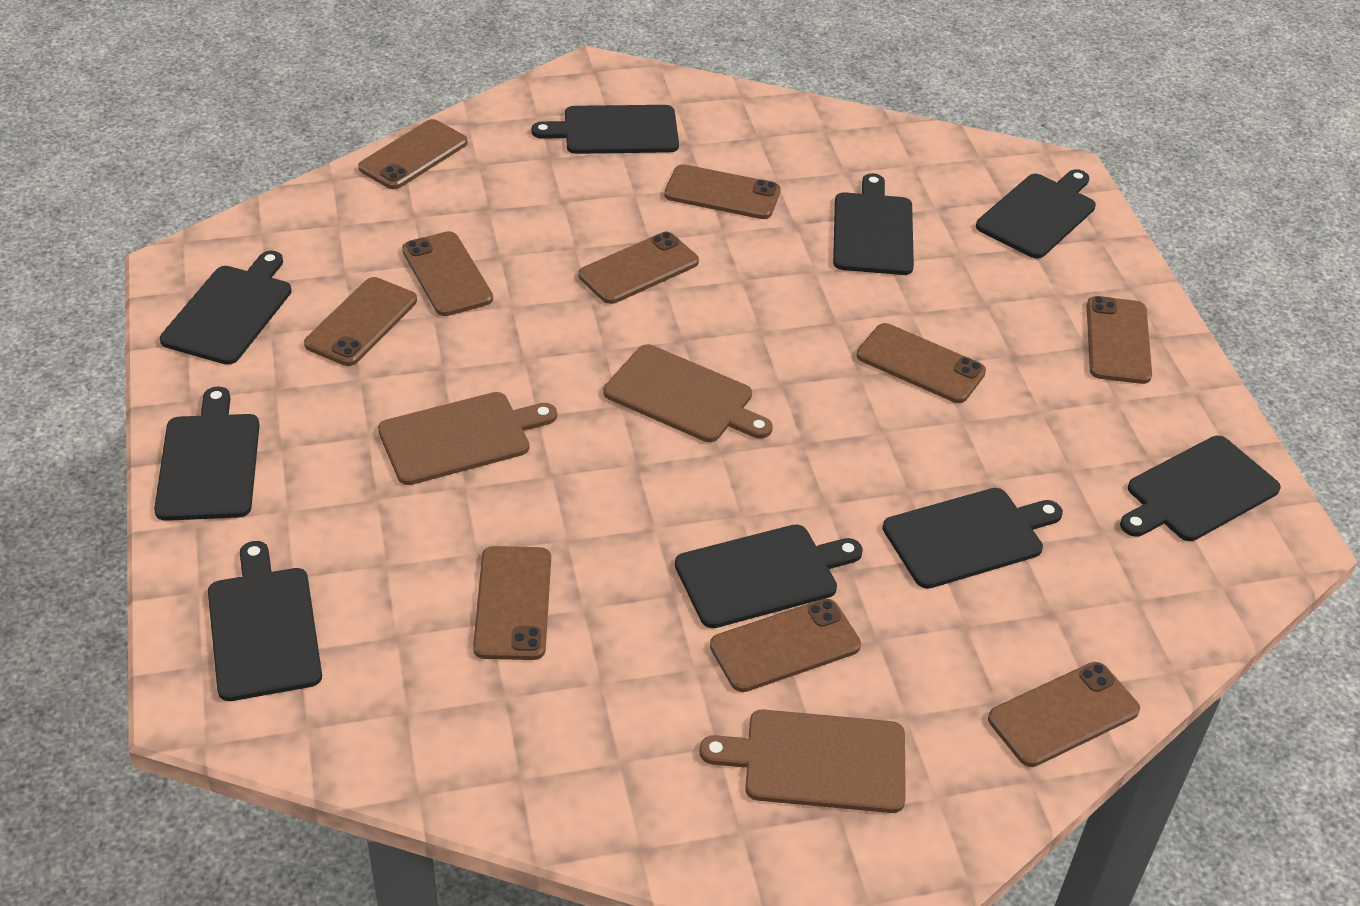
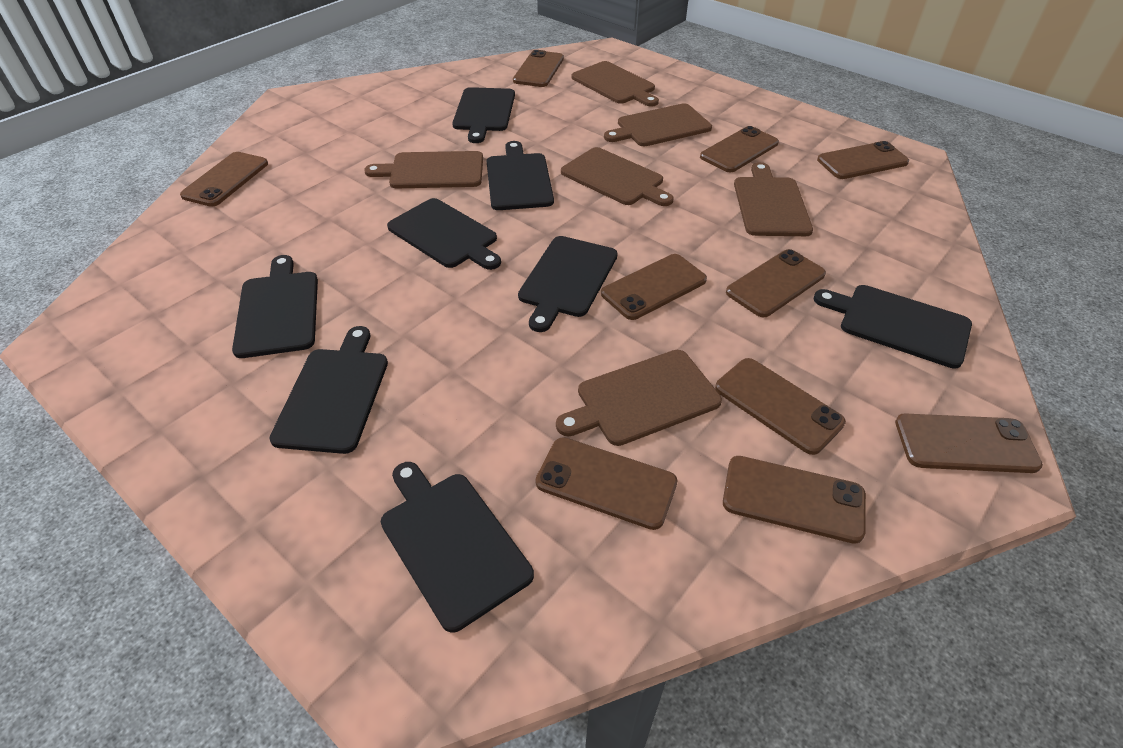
black cutting board: 9 -> 8
brown cutting board: 3 -> 6

